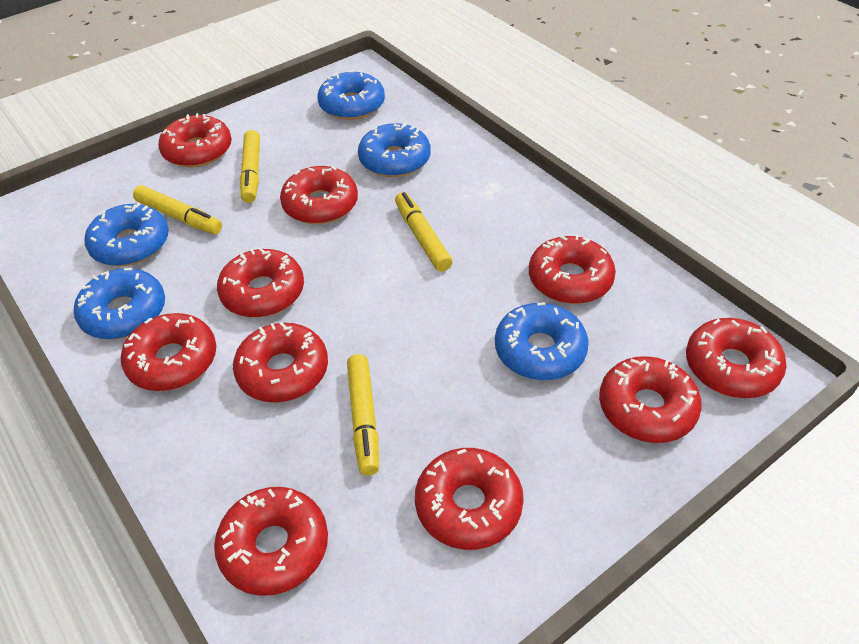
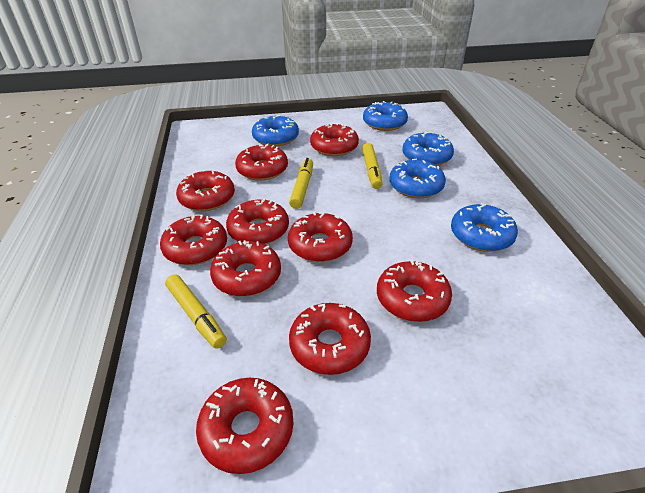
yellow marker: 4 -> 3

